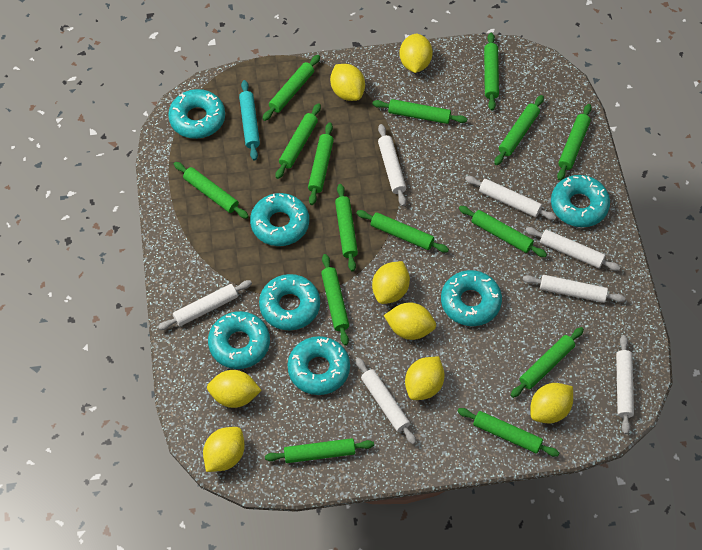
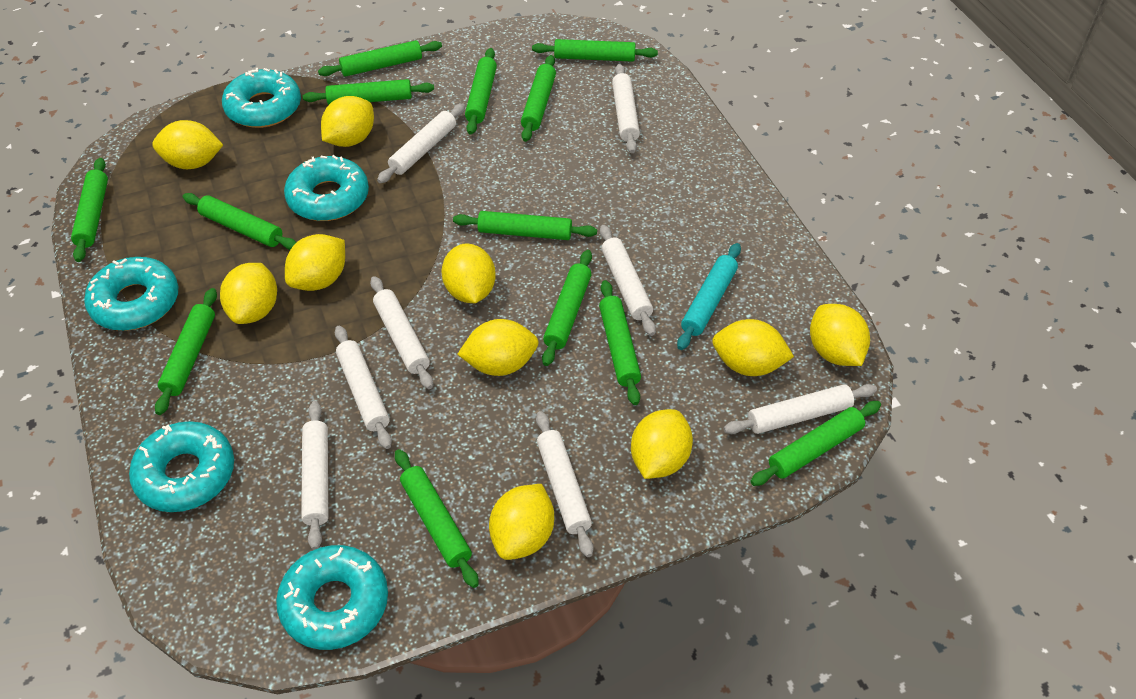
green rolling pin: 15 -> 13
turquoise donut: 7 -> 5
white rolling pin: 7 -> 8
yellow lemon: 8 -> 10

